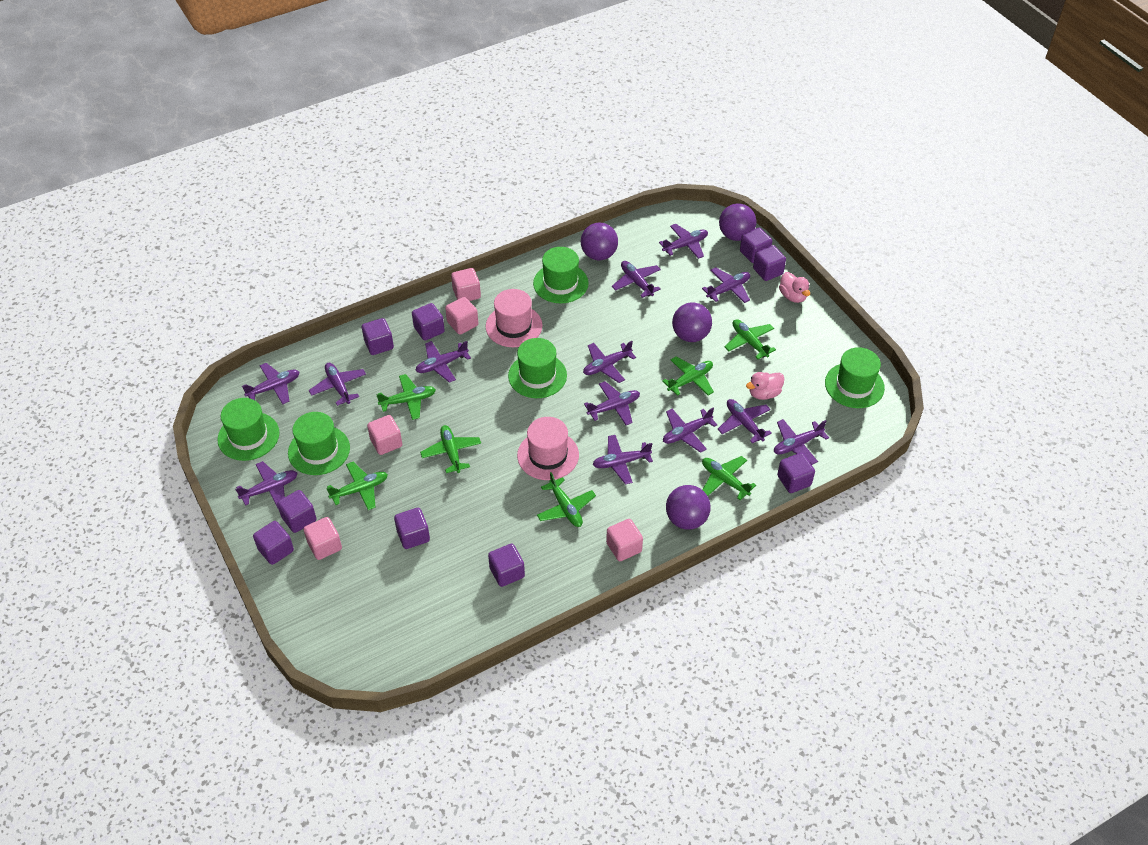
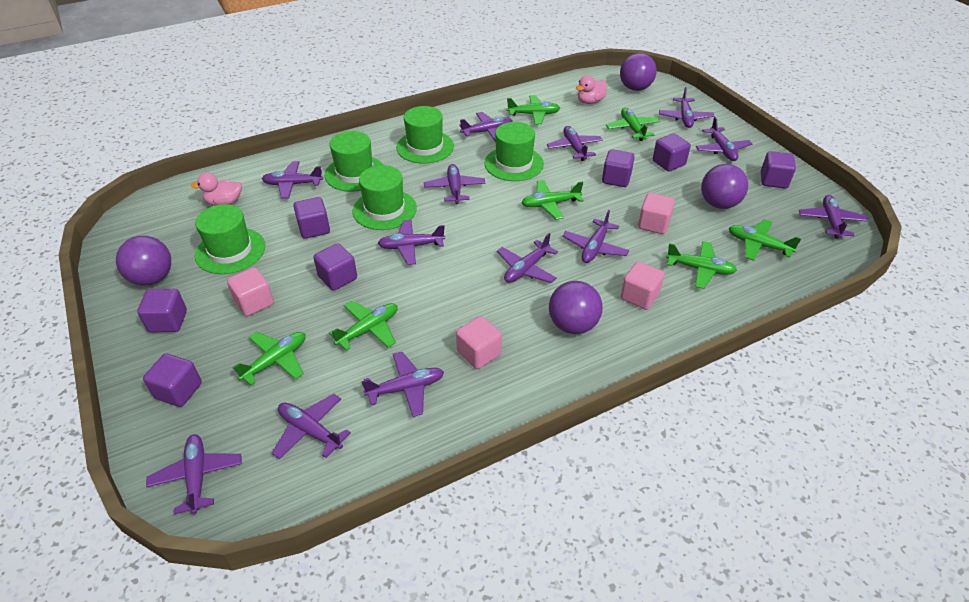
pink cube: 5 -> 4
pink hat: 2 -> 0
purple cube: 9 -> 7

